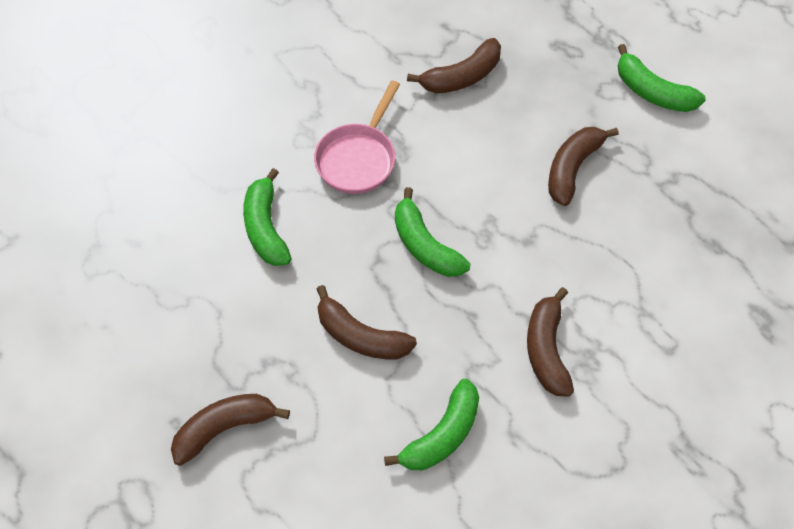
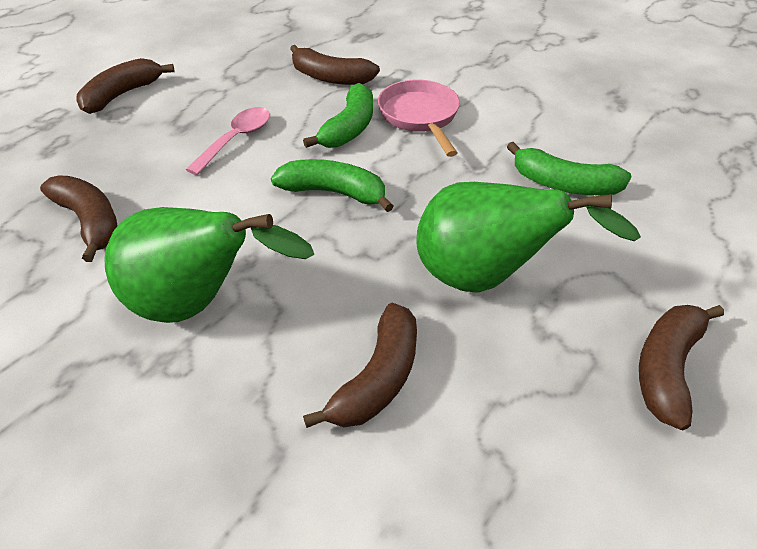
green banana: 4 -> 3
green pear: 0 -> 2
pink spoon: 0 -> 1

